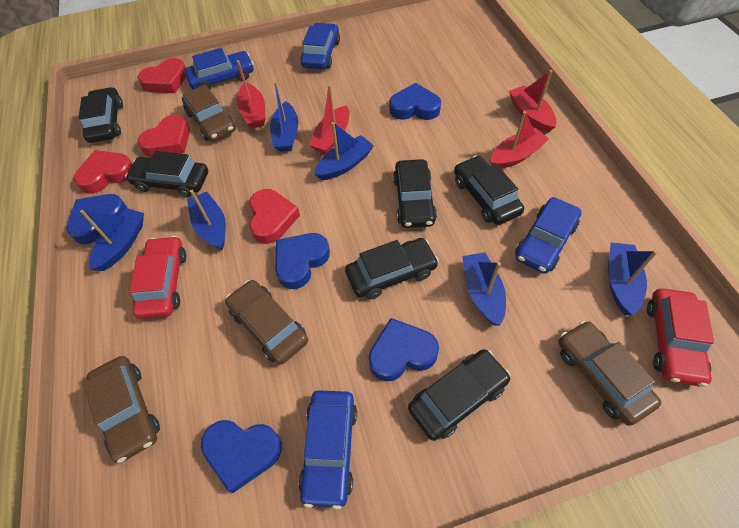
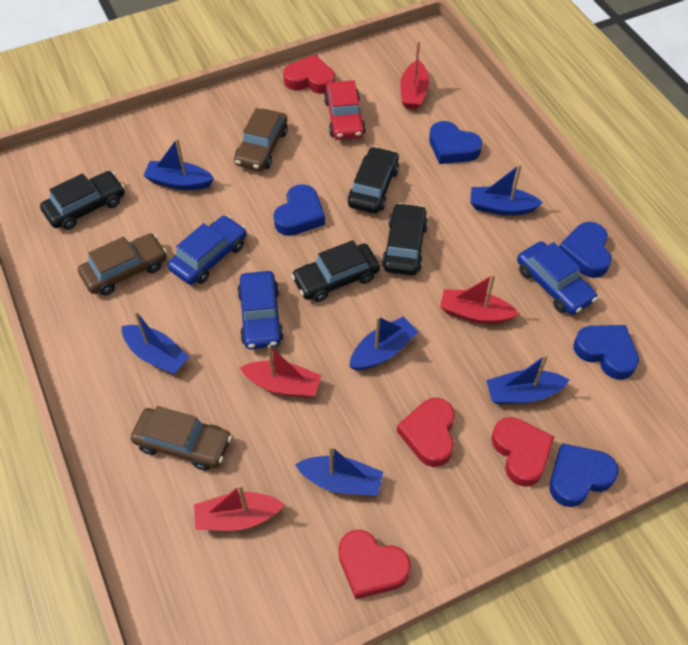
black car: 6 -> 4
blue car: 4 -> 3
brown car: 4 -> 3
red car: 2 -> 1

